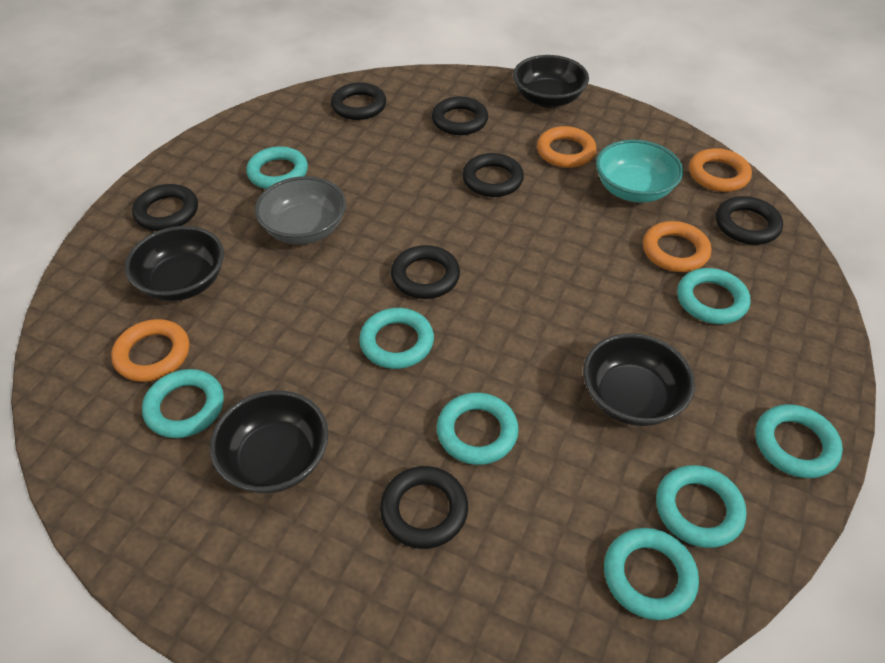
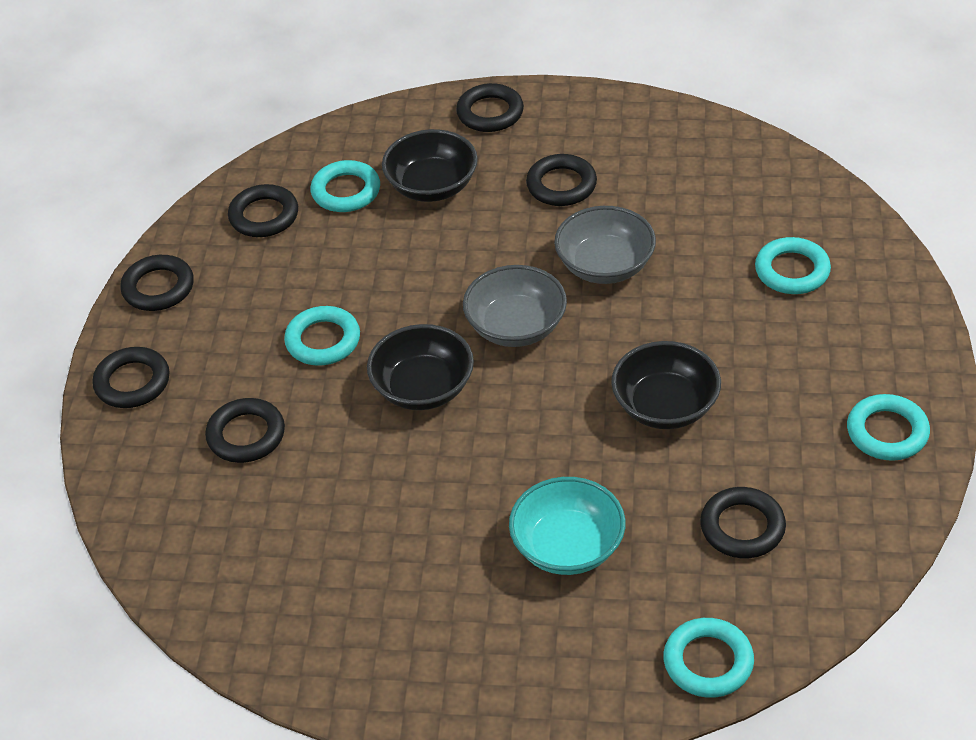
black bowl: 4 -> 3
grey bowl: 1 -> 2
orange ring: 4 -> 0
turquoise ring: 8 -> 5

